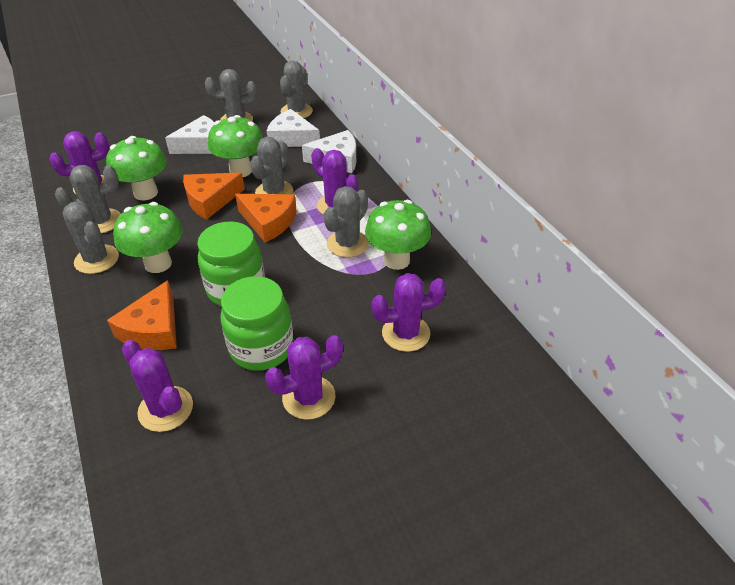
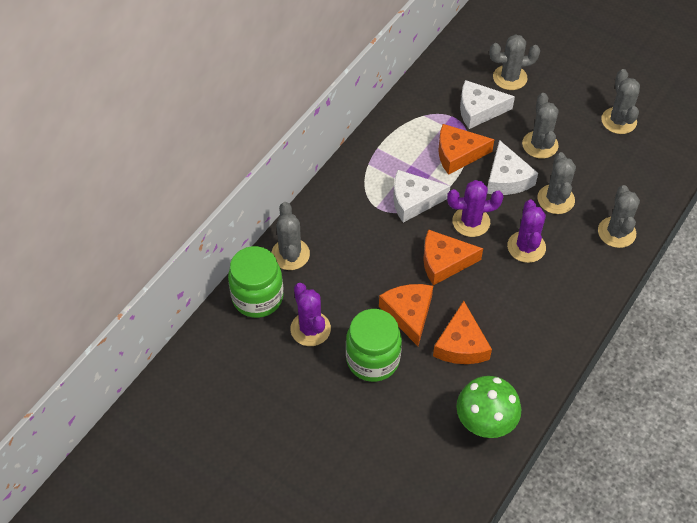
green mushroom: 4 -> 1
orange cheese: 3 -> 4
purple cactus: 5 -> 3

